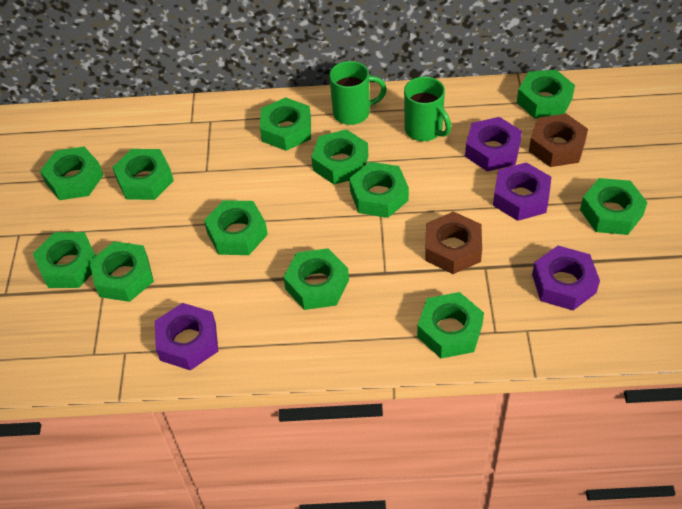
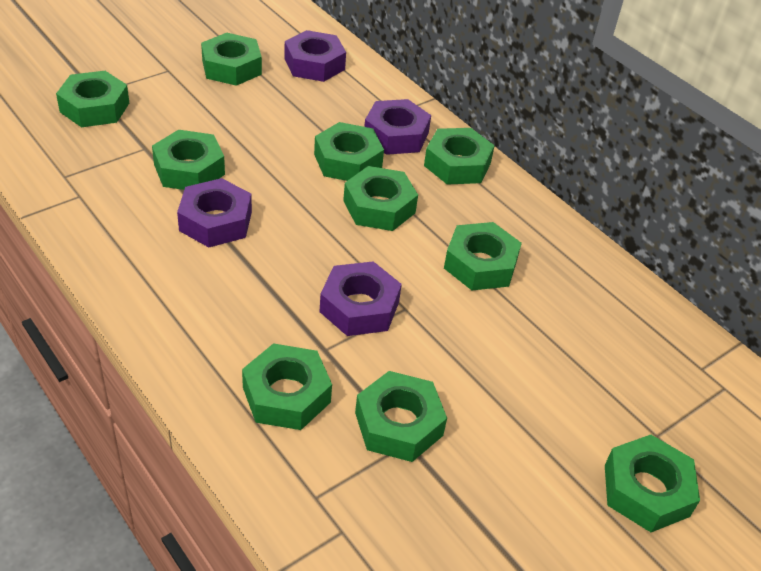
brown nut: 2 -> 0
green mug: 2 -> 0
green nut: 12 -> 10

